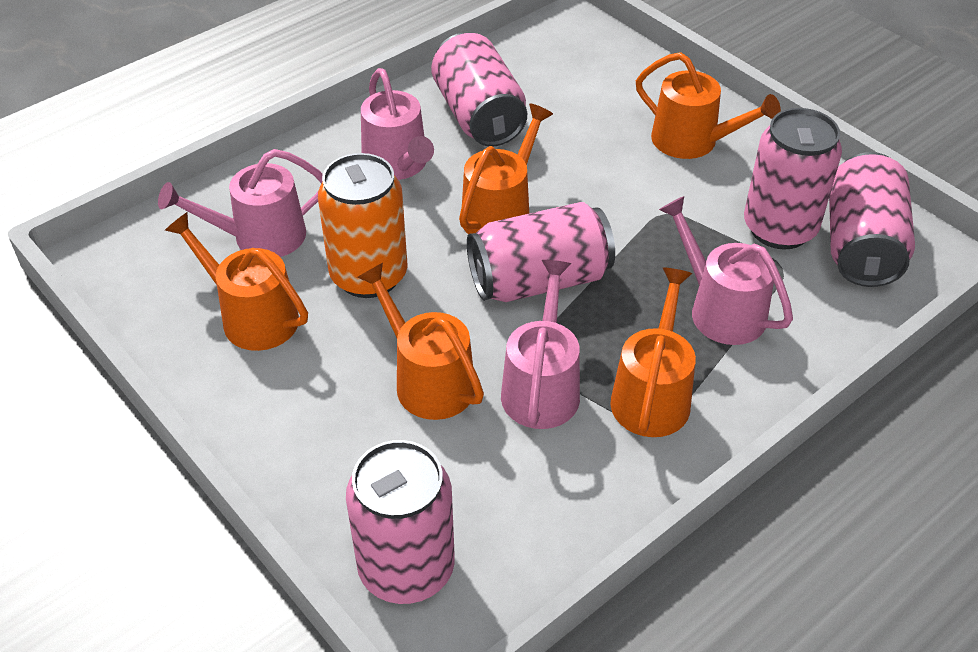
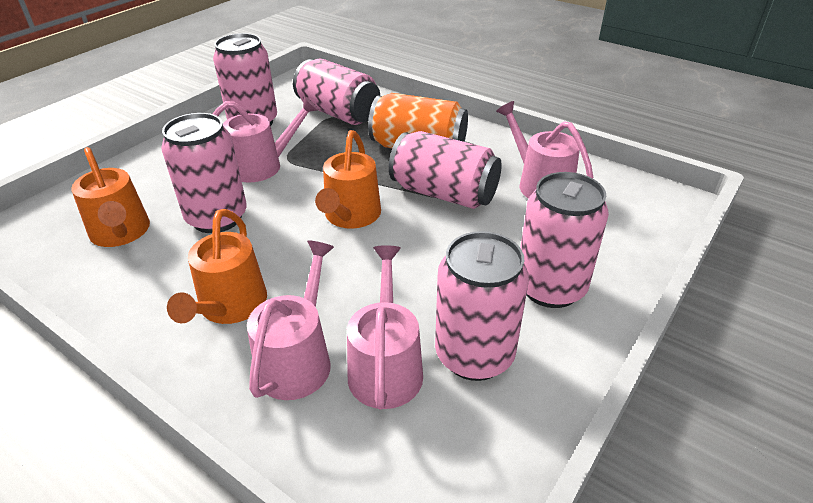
orange watering can: 5 -> 3
pink can: 5 -> 6

